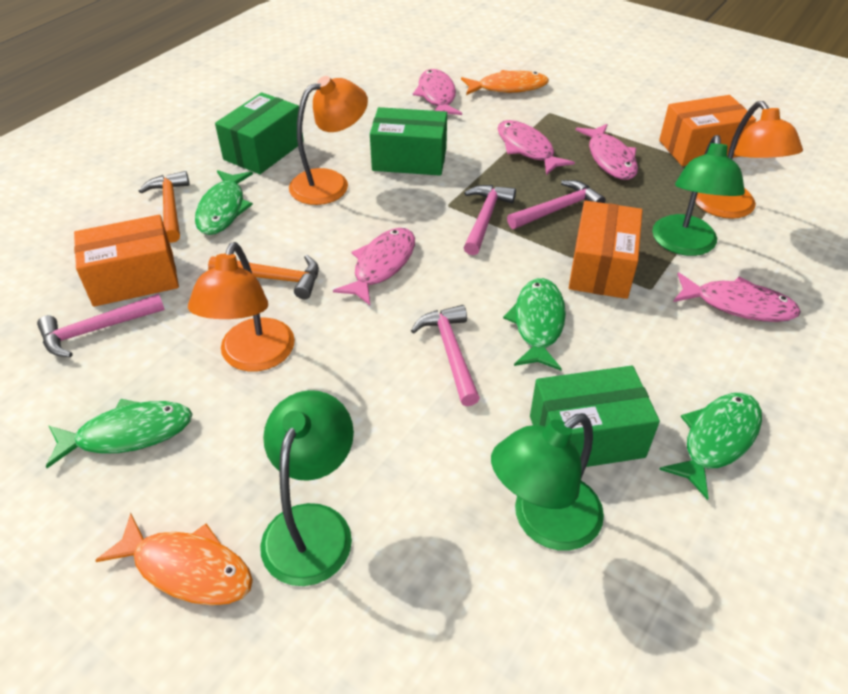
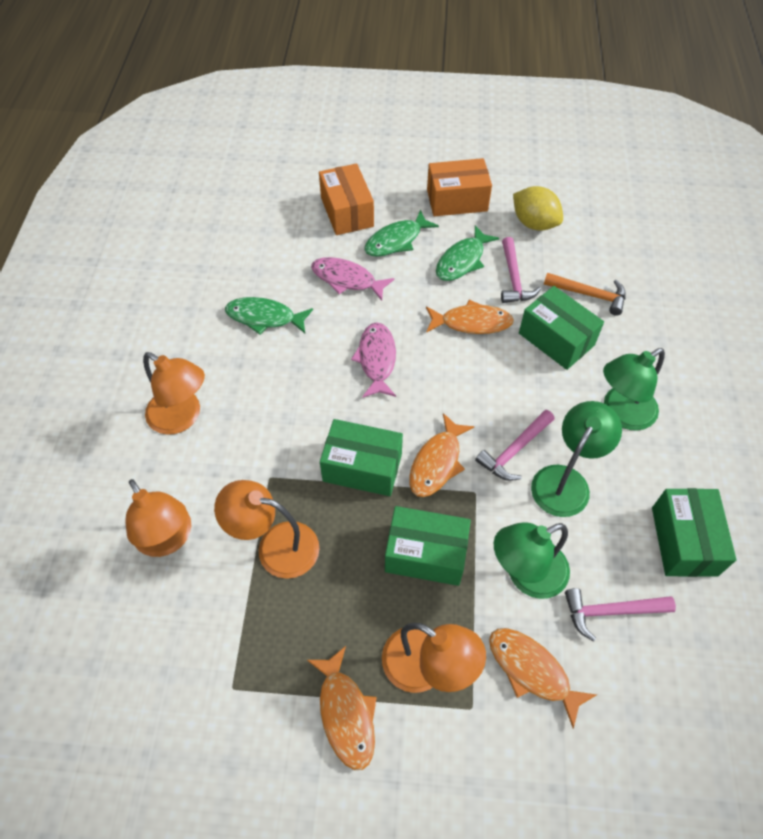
green box: 3 -> 4
green fish: 4 -> 3
orange box: 3 -> 2
orange fish: 2 -> 4
orange hammer: 2 -> 1
orange lamp: 3 -> 4
pink fish: 5 -> 2
pink hammer: 4 -> 3
yellow lemon: 0 -> 1

